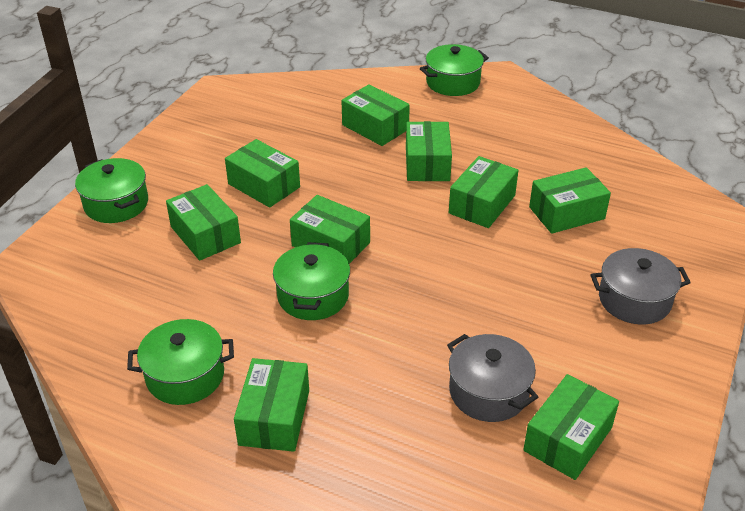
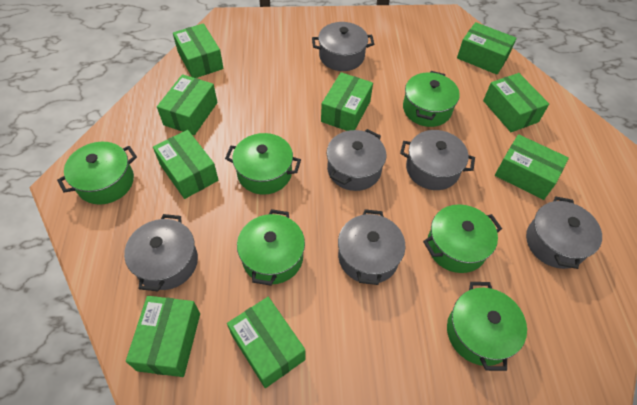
green pot: 4 -> 6
grey pot: 2 -> 6

